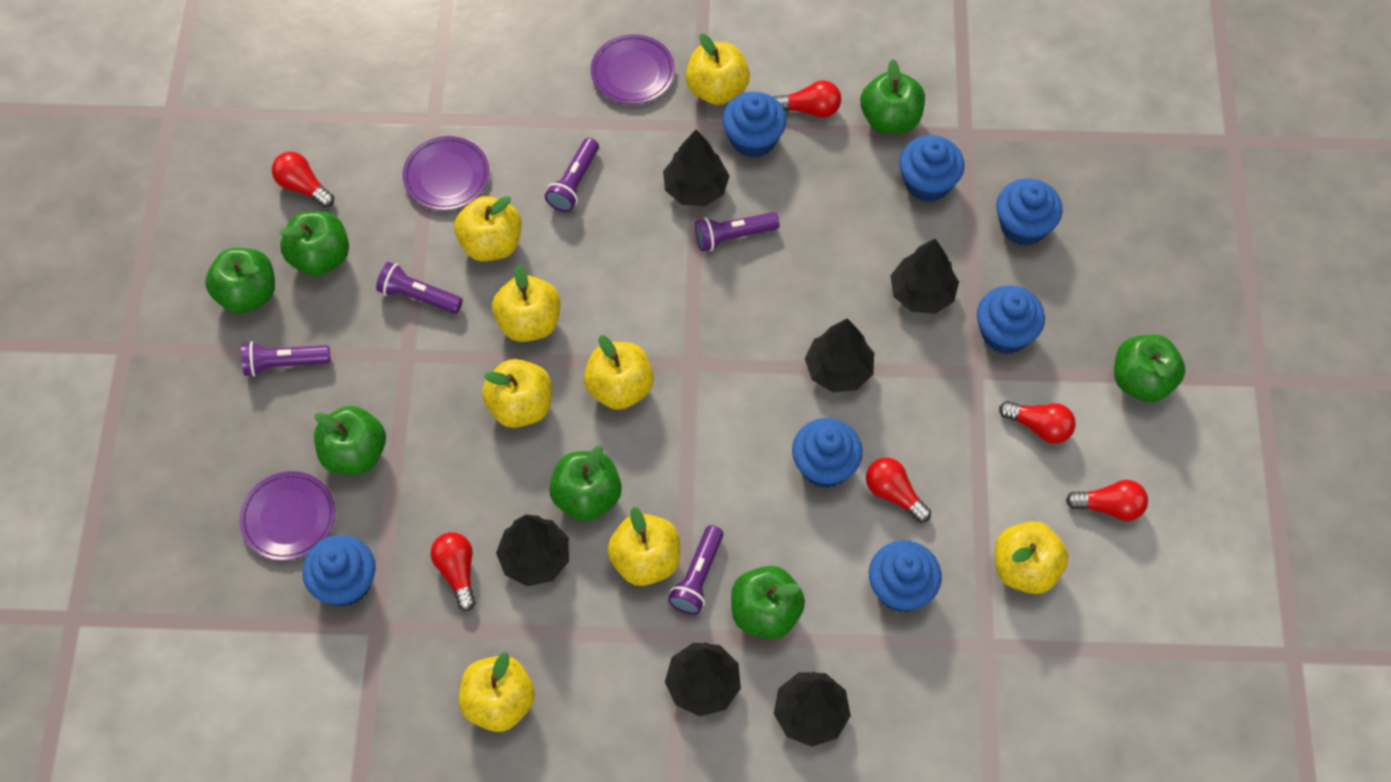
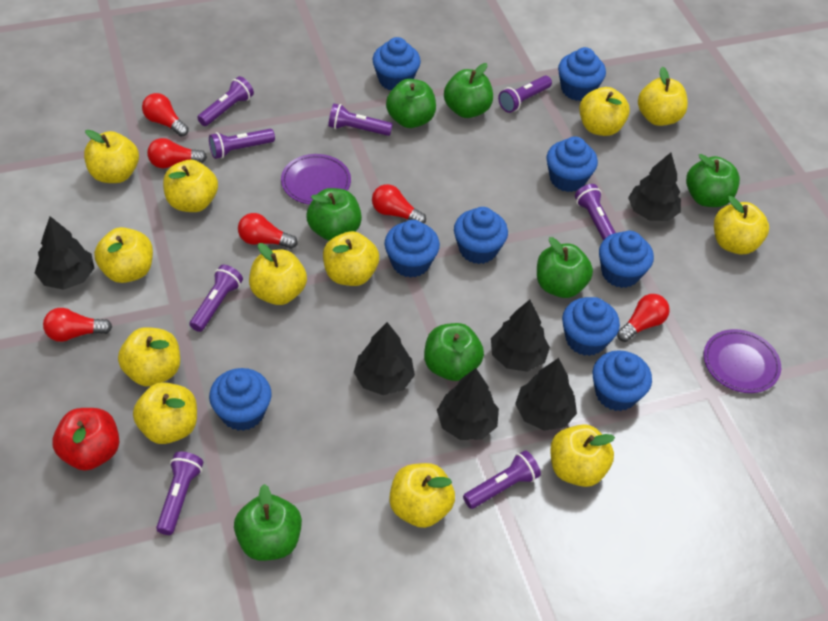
blue cupcake: 7 -> 9
purple flashlight: 5 -> 8
purple plate: 3 -> 2
red apple: 0 -> 1
yellow apple: 8 -> 12

